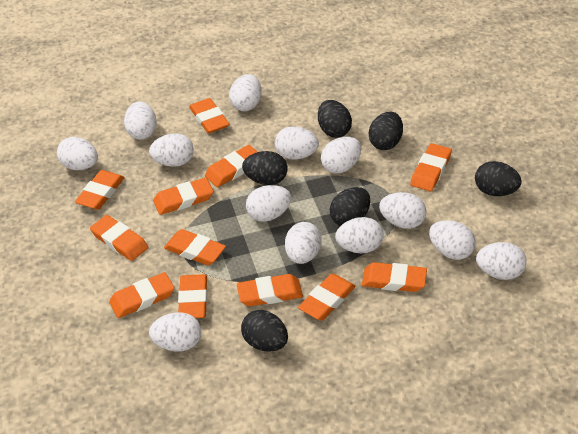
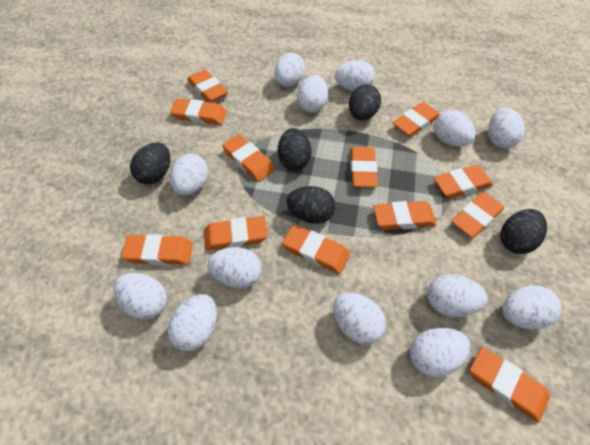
black egg: 6 -> 5

